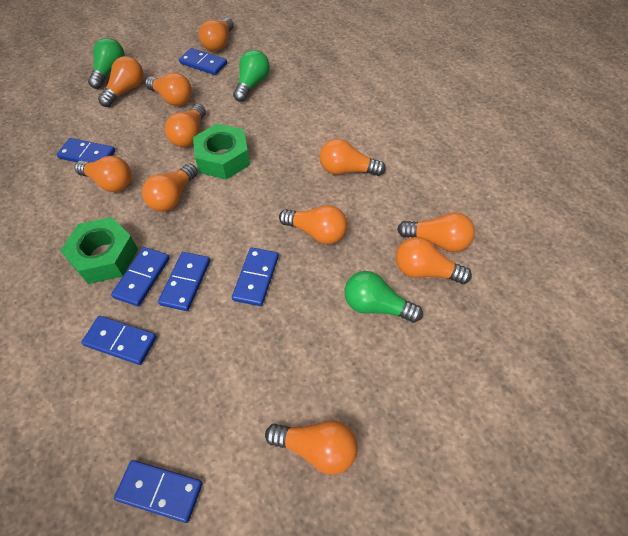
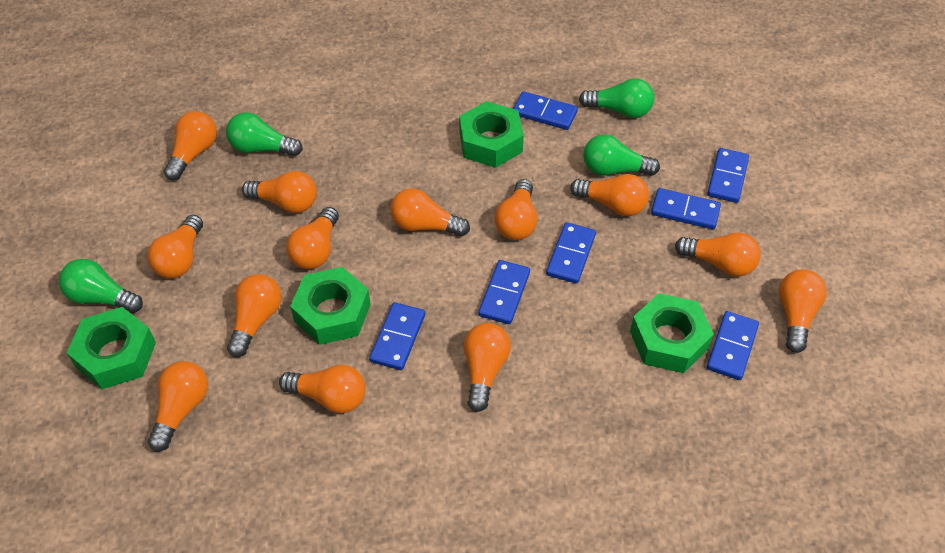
green light bulb: 3 -> 4
green nut: 2 -> 4
orange light bulb: 11 -> 13

